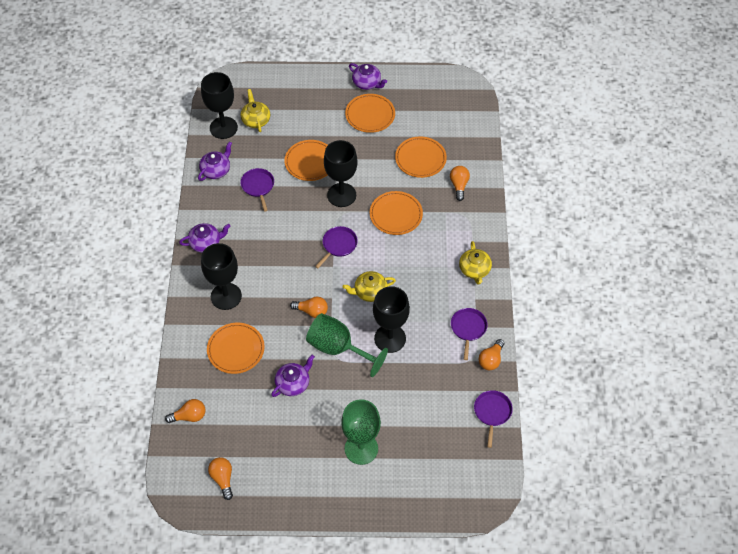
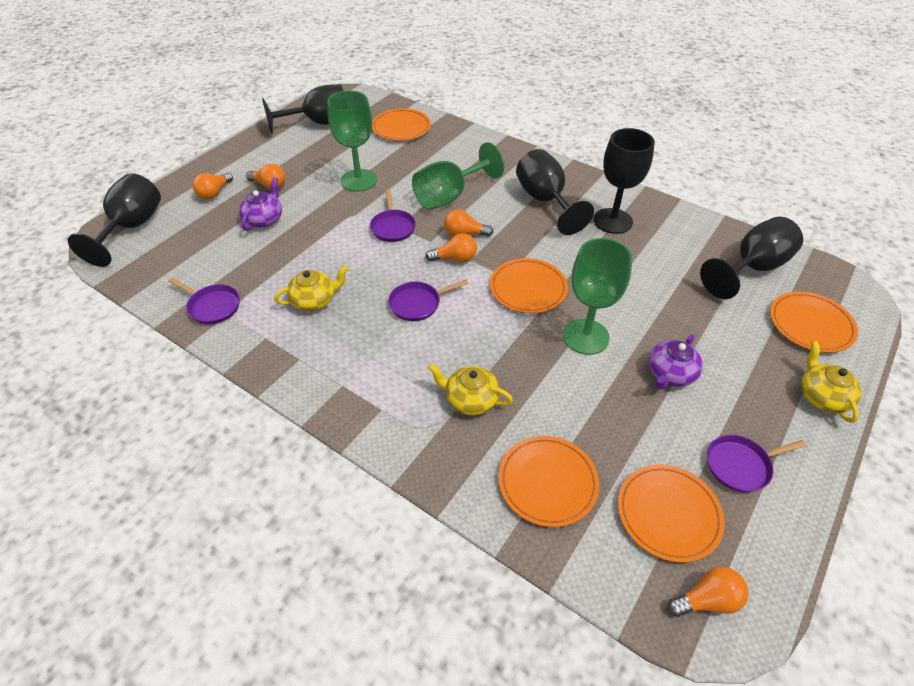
black goblet: 4 -> 5
green goblet: 2 -> 3
purple teapot: 4 -> 2

